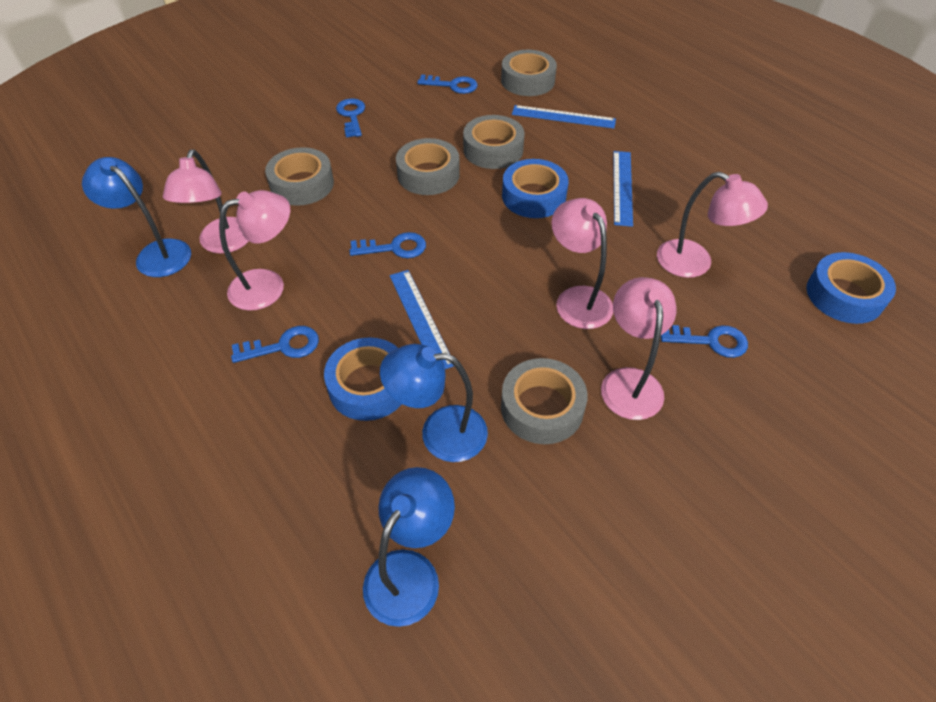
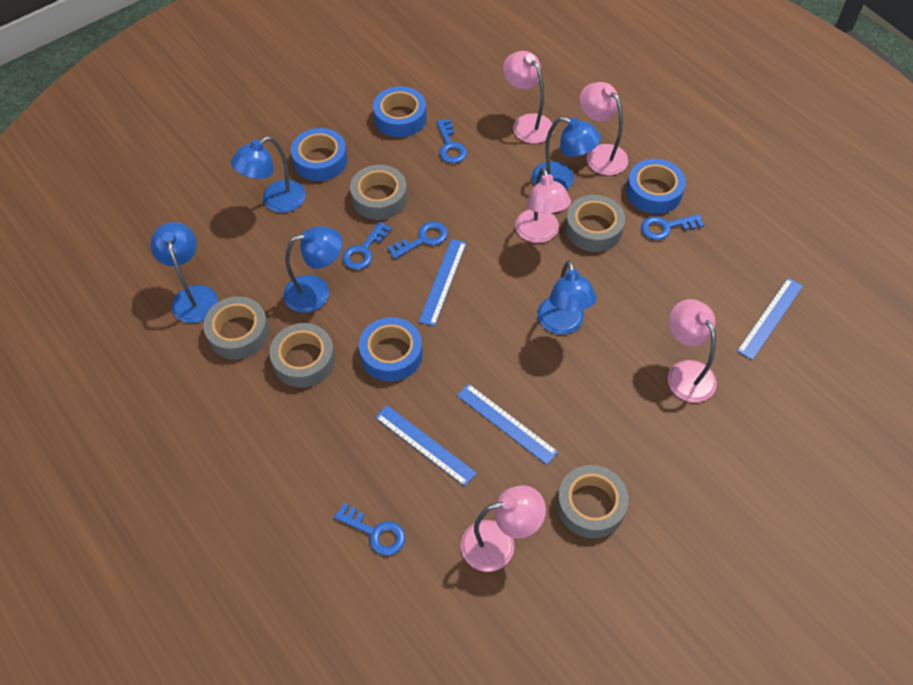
blue lamp: 3 -> 5
blue ruler: 3 -> 4
blue tape: 3 -> 4

